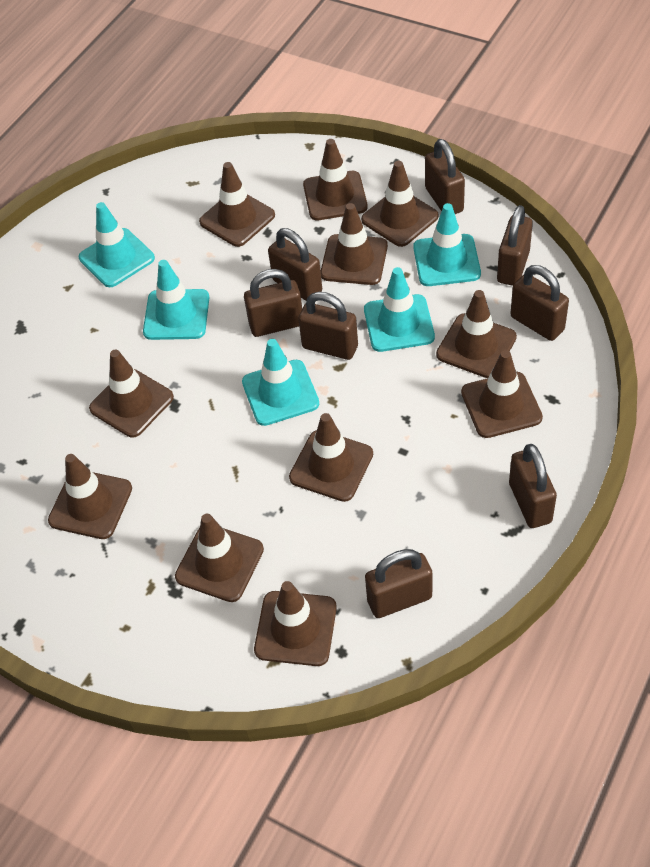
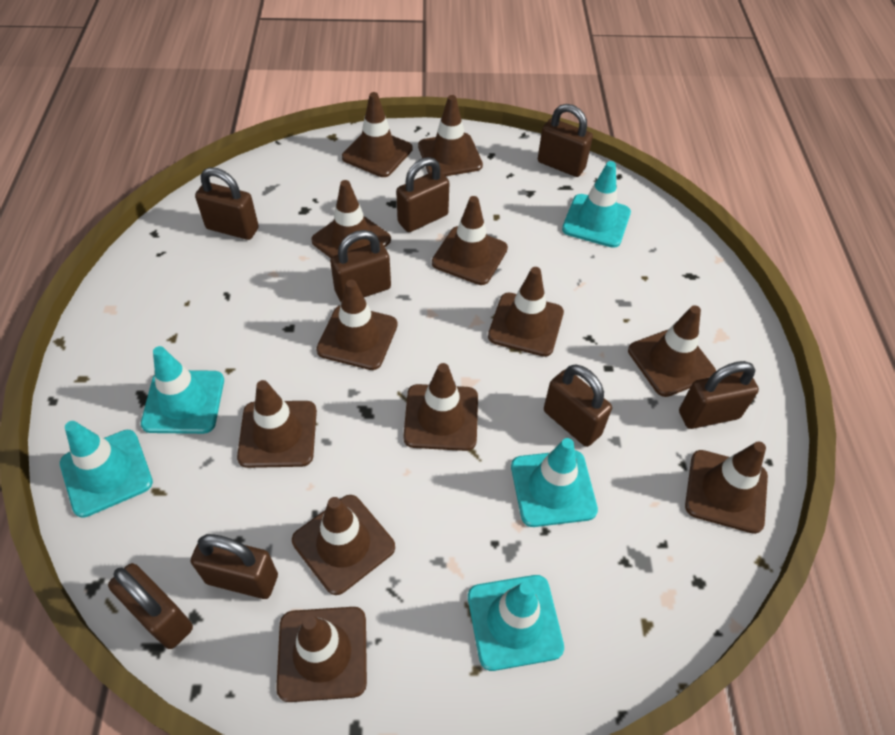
brown traffic cone: 11 -> 12

